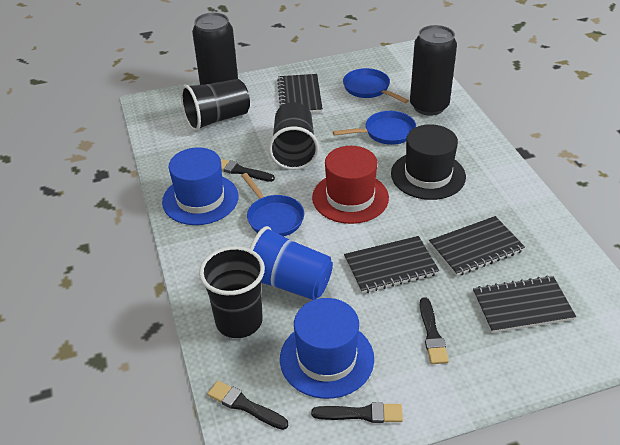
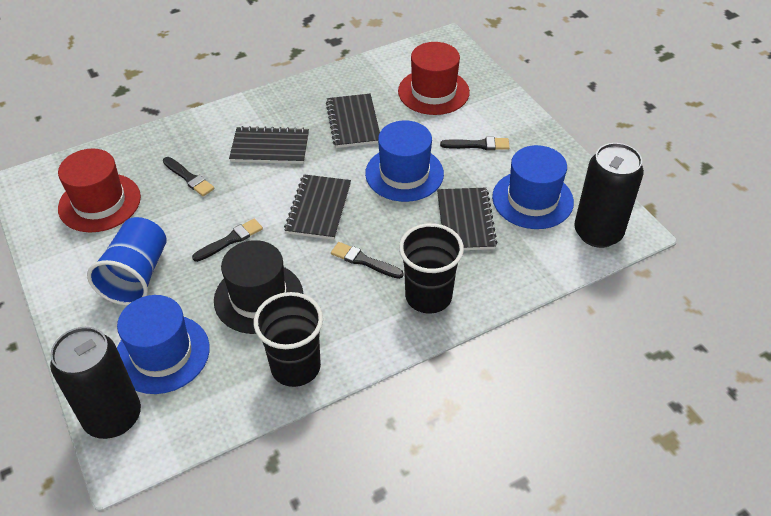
black cup: 3 -> 2
blue hat: 2 -> 3
blue pan: 3 -> 0
red hat: 1 -> 2

